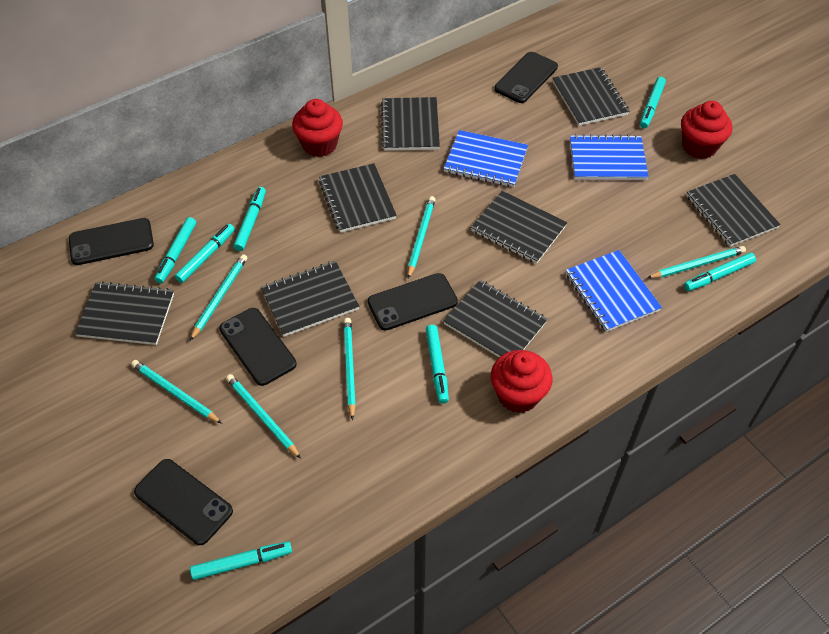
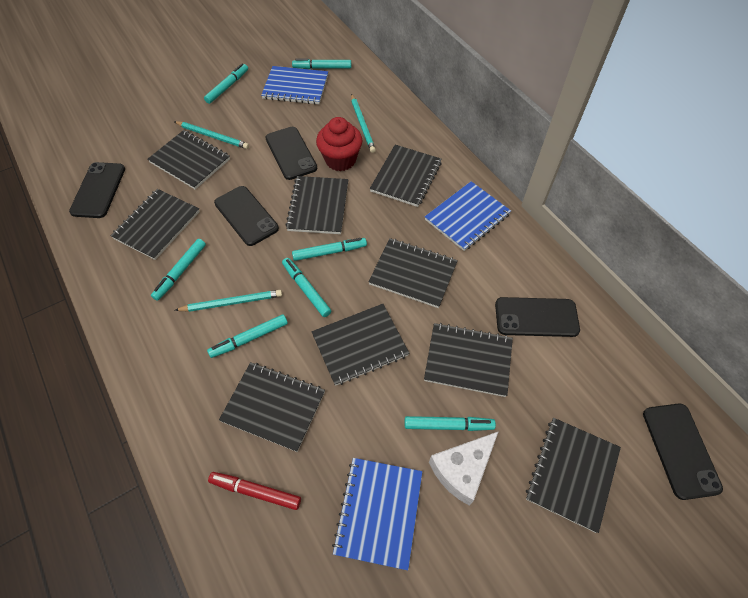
black notebook: 8 -> 9
red cupcake: 3 -> 1
red marker: 0 -> 1
turquoise pencil: 6 -> 3
white cheese: 0 -> 1

